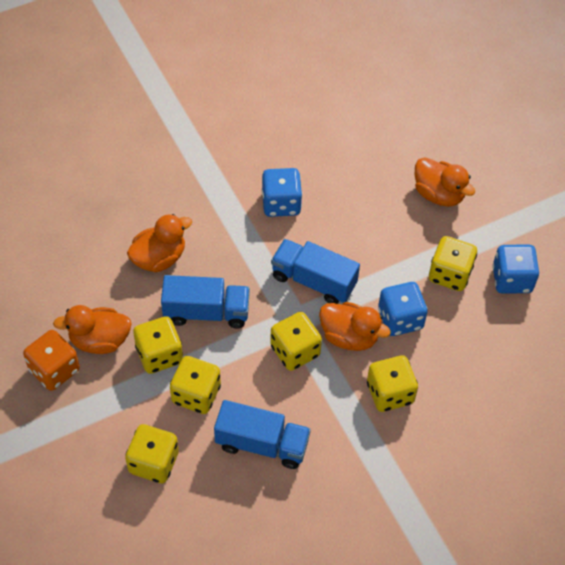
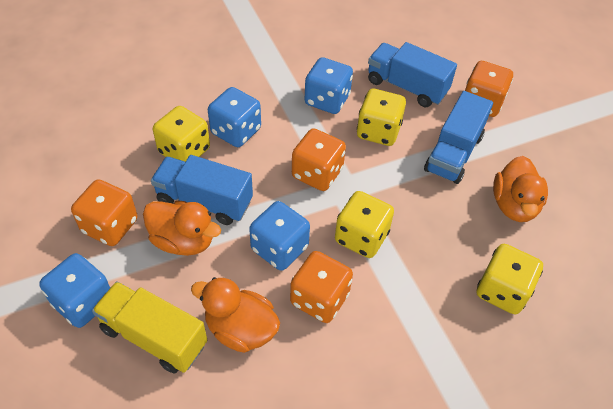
blue dice: 3 -> 4
orange dice: 1 -> 4
orange duck: 4 -> 3
yellow dice: 6 -> 4
yellow truck: 0 -> 1

